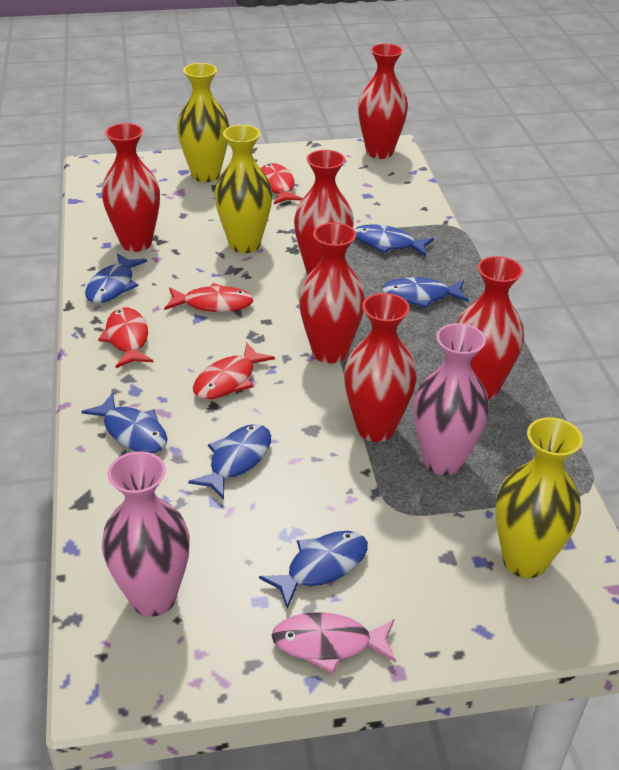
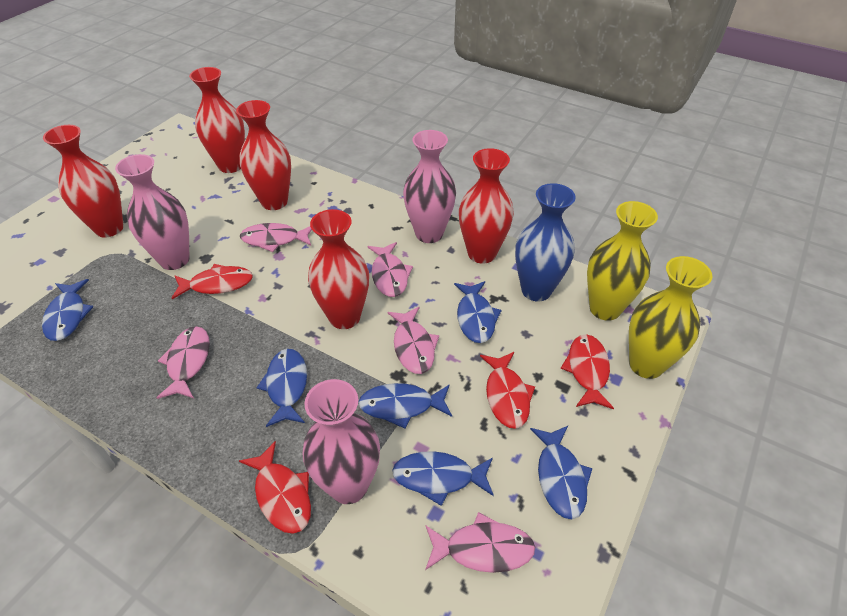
blue vase: 0 -> 1
pink fish: 1 -> 5
pink vase: 2 -> 3
red vase: 6 -> 5
yellow vase: 3 -> 2

